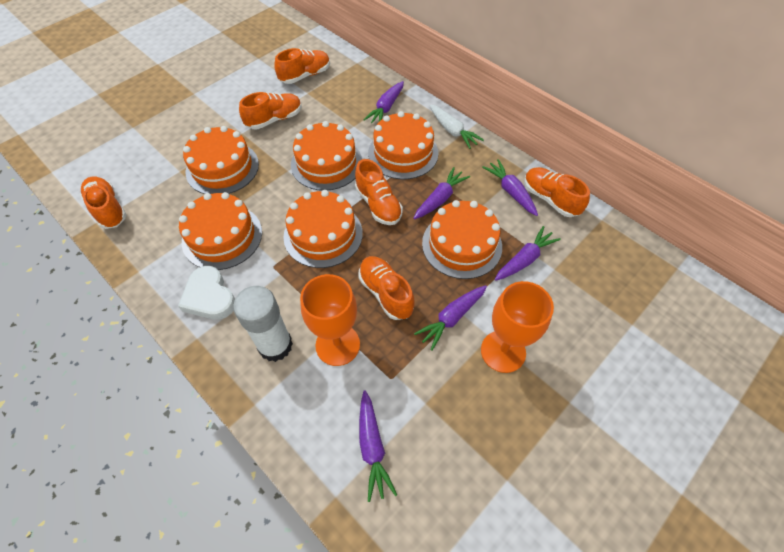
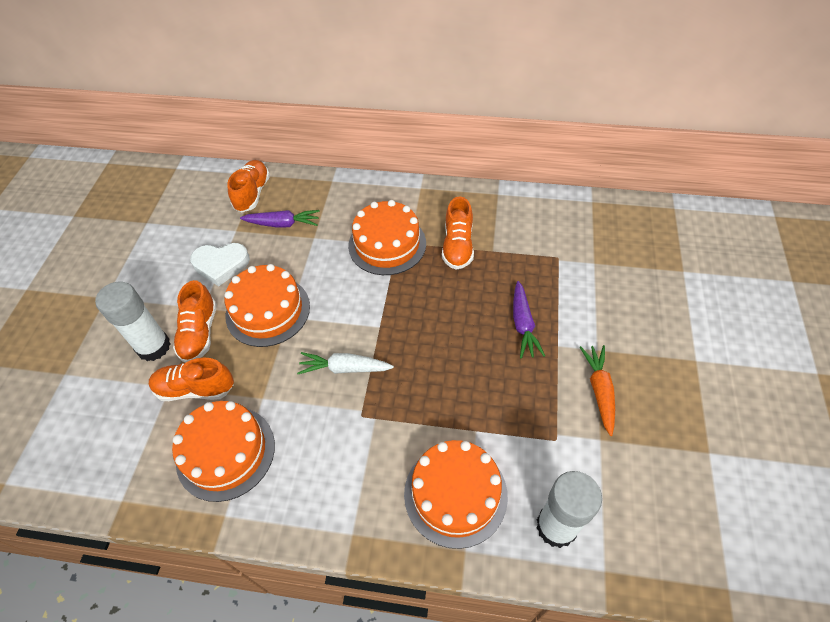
orange cake: 6 -> 4
orange carrot: 0 -> 1
orange goblet: 2 -> 0
orange shoe: 6 -> 4
purple carrot: 6 -> 2
white glue stick: 1 -> 2

